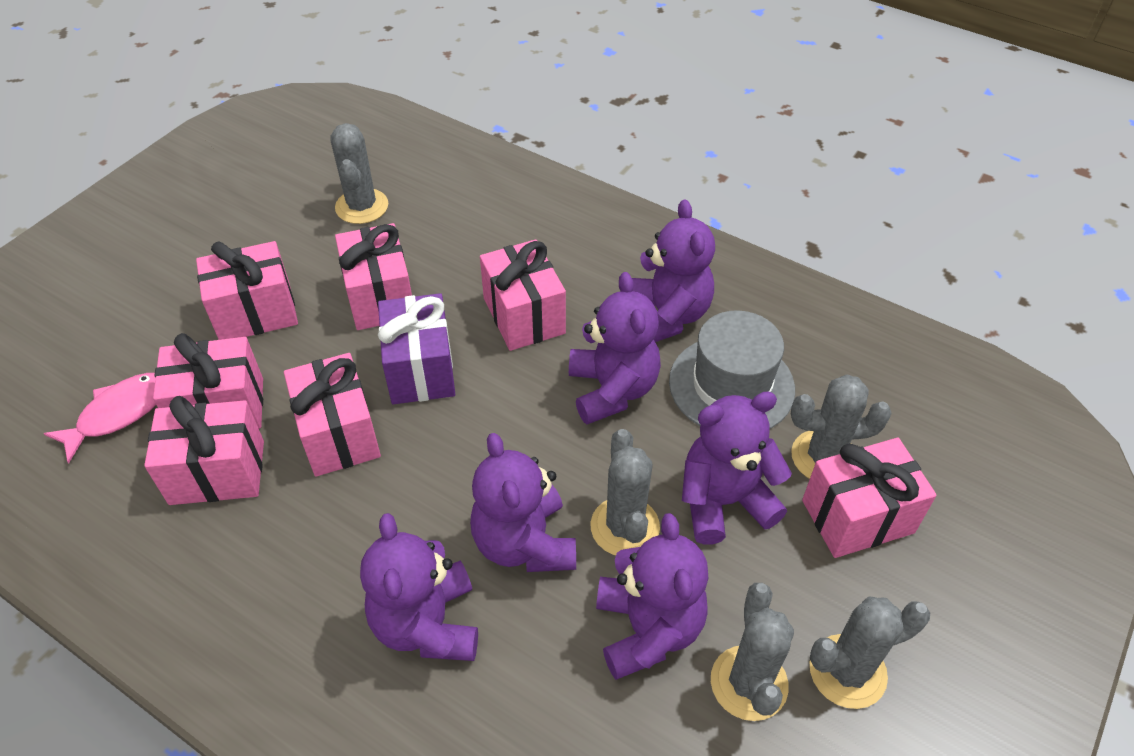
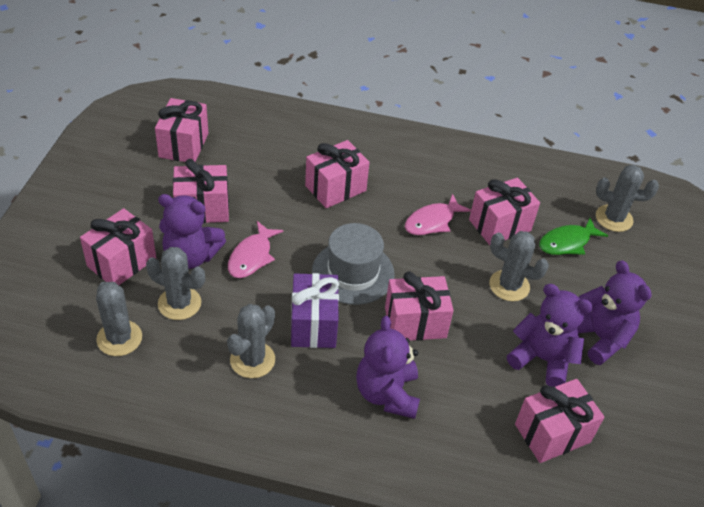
green fish: 0 -> 1
pink fish: 1 -> 2
purple teddy bear: 6 -> 4

